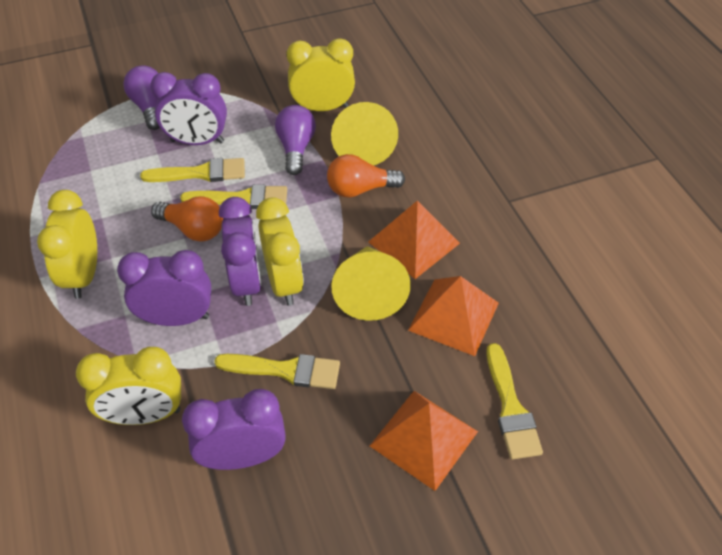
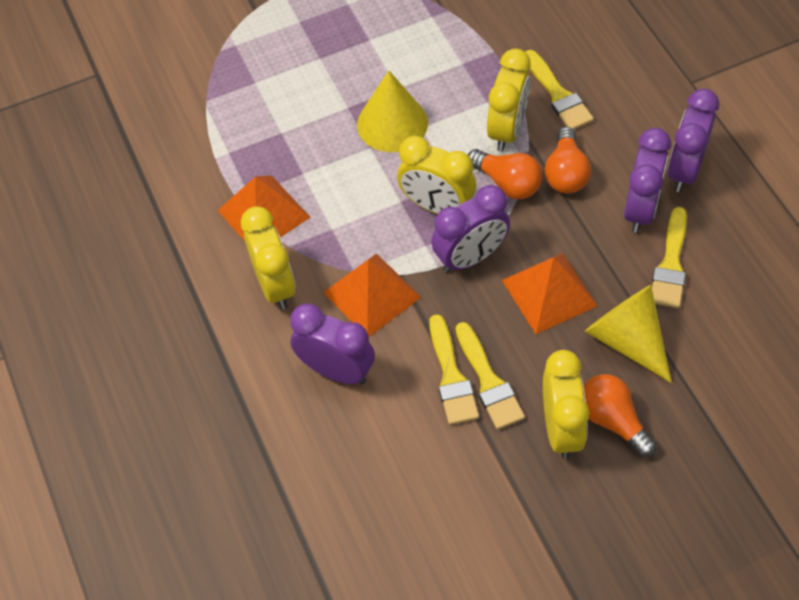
orange light bulb: 2 -> 3
purple light bulb: 2 -> 0

